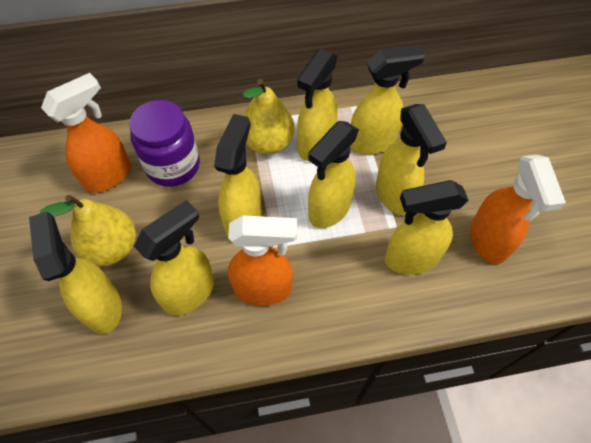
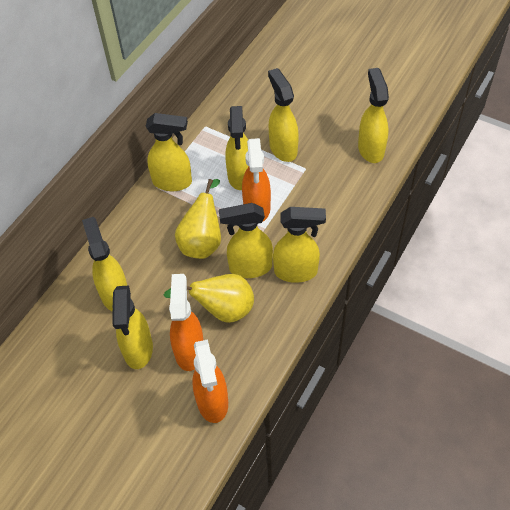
purple jar: 1 -> 0

